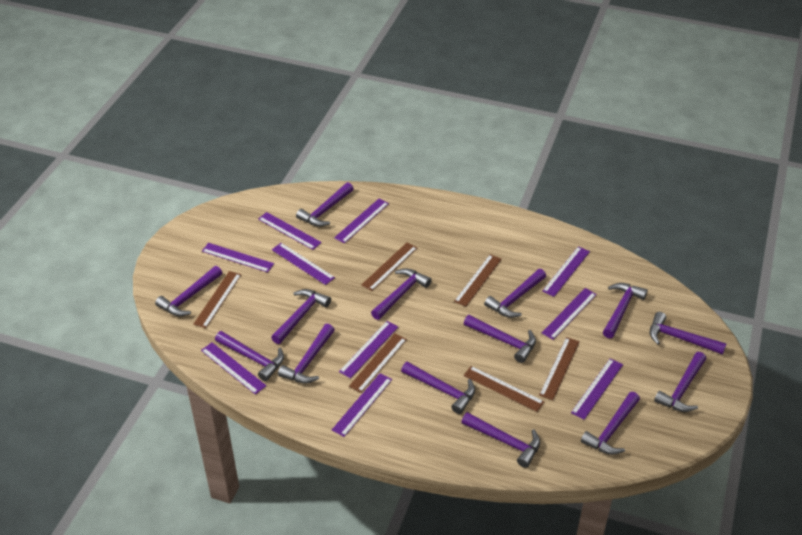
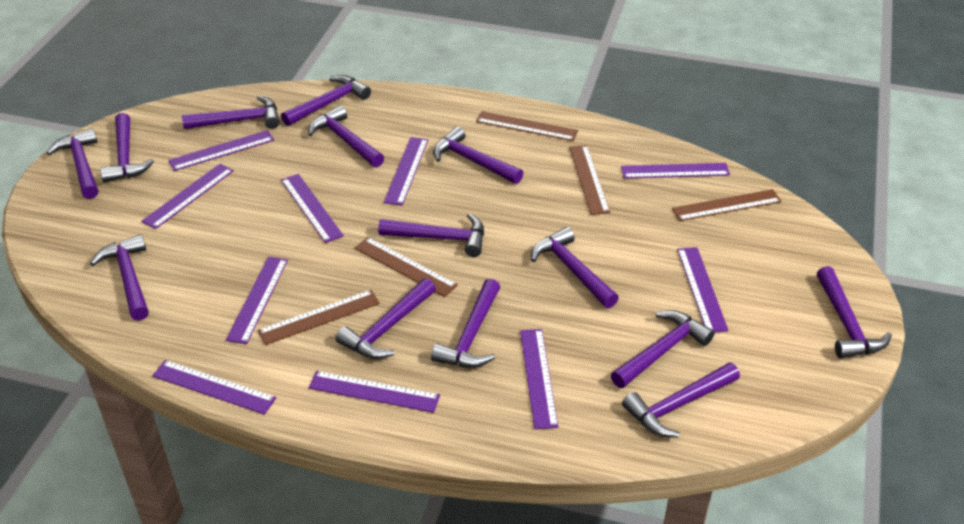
brown ruler: 6 -> 5

